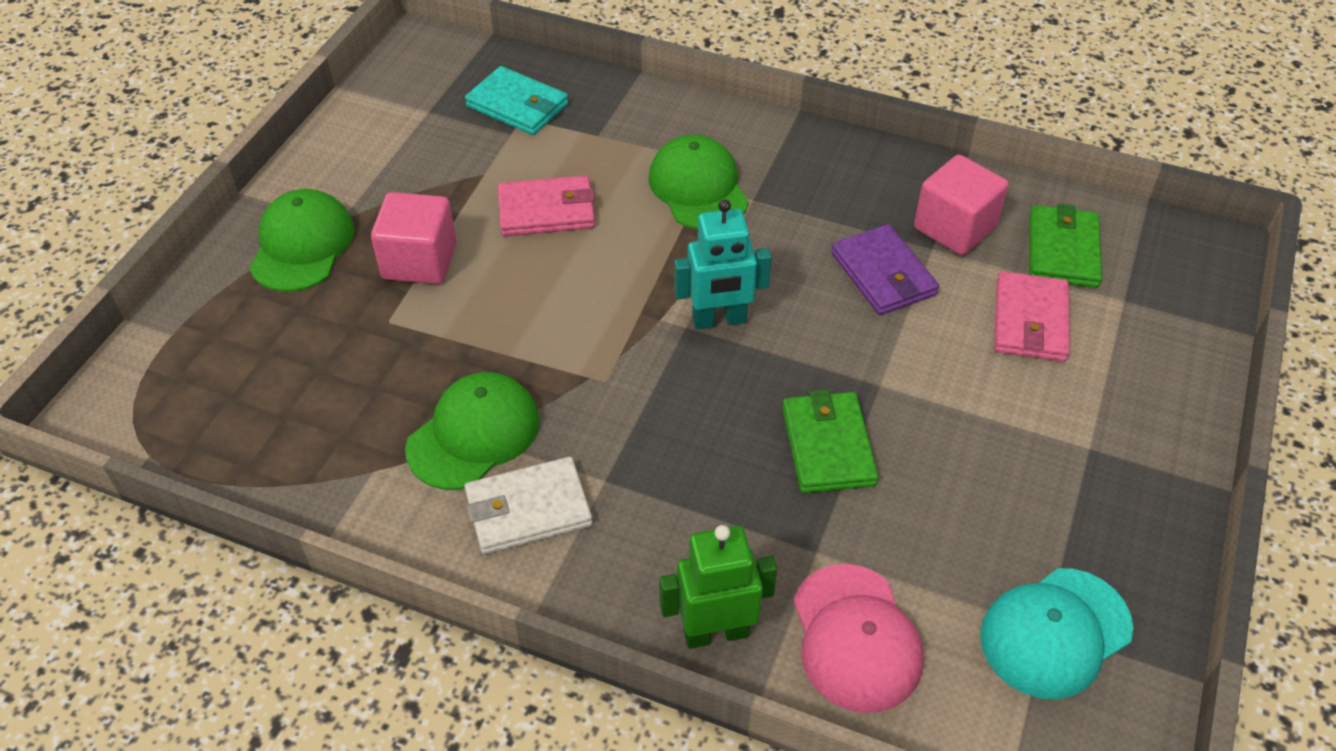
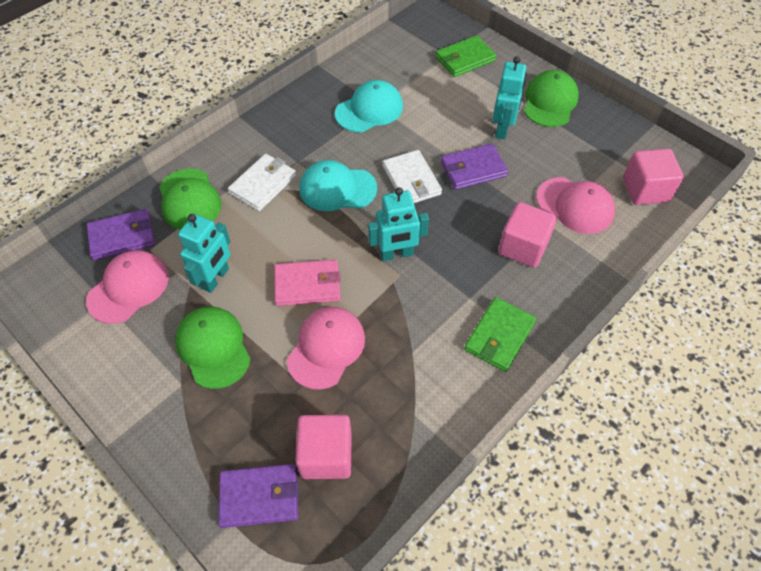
green robot: 1 -> 0
pink cap: 1 -> 3
pink cube: 2 -> 3
pink wallet: 2 -> 1
purple wallet: 1 -> 3
turquoise cap: 1 -> 2
turquoise robot: 1 -> 3
turquoise wallet: 1 -> 0
white wallet: 1 -> 2

